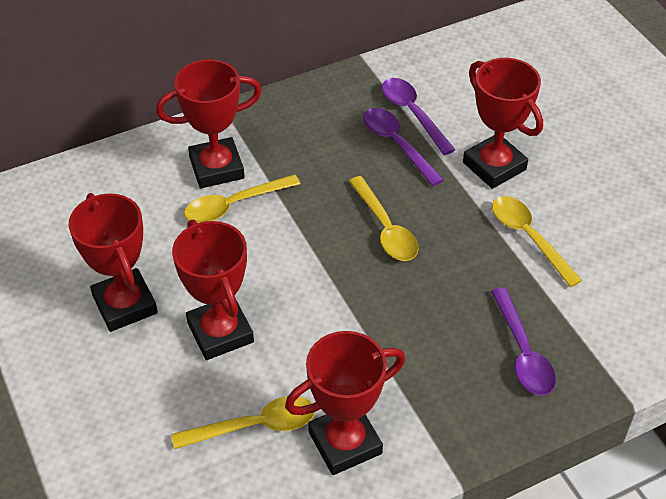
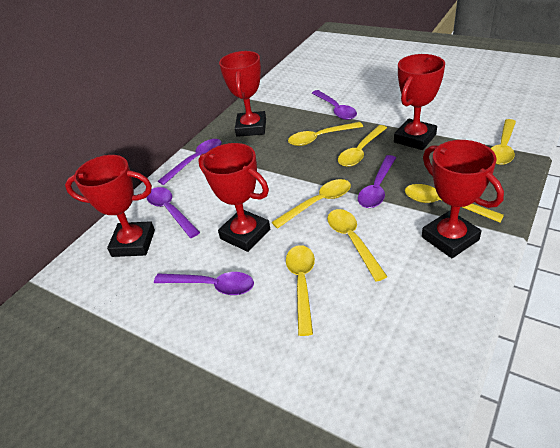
purple spoon: 3 -> 5
yellow spoon: 4 -> 7

